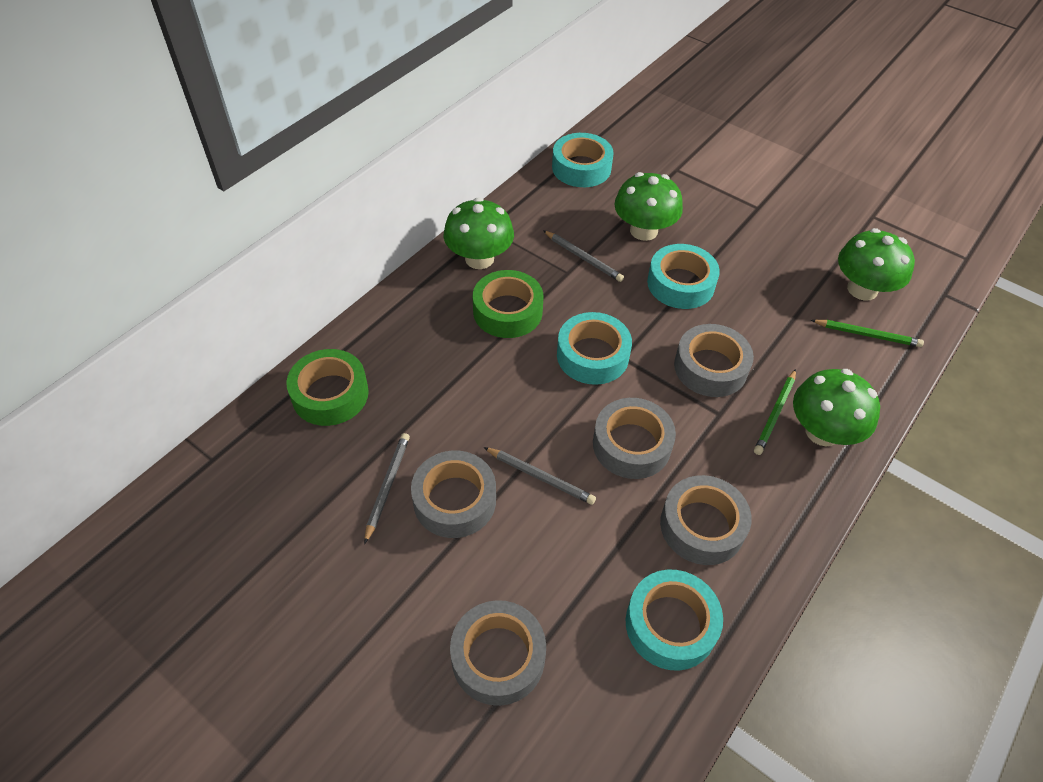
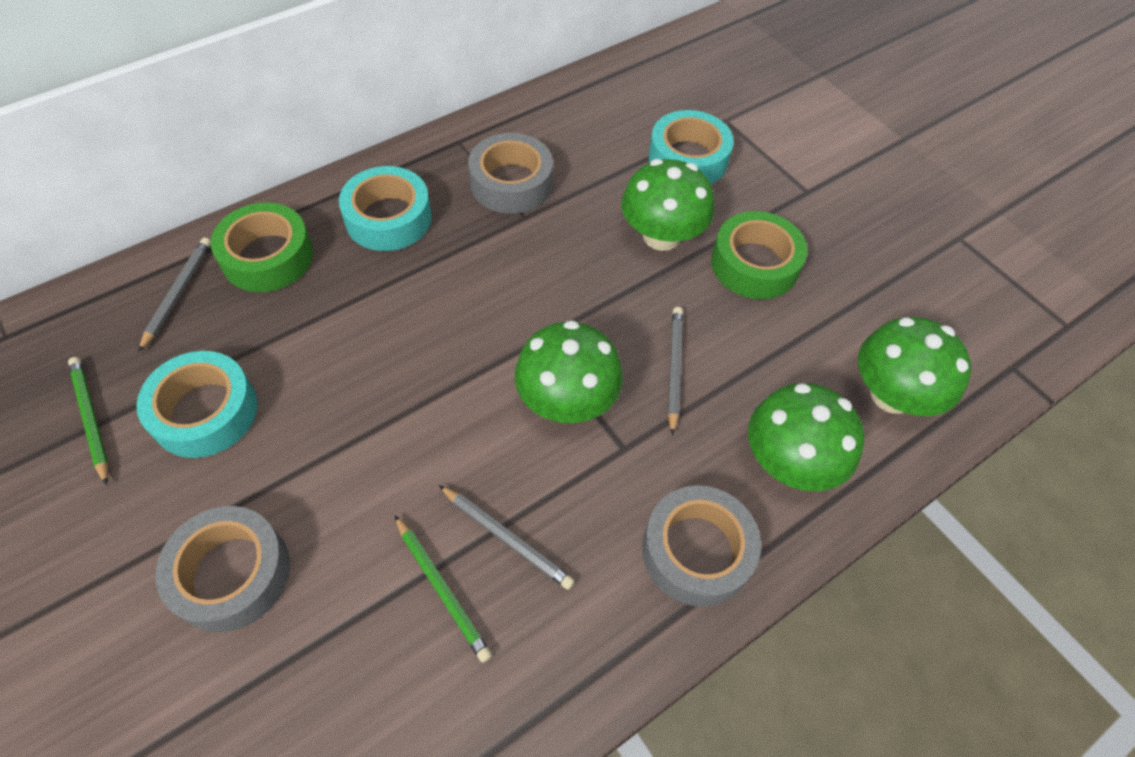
grey tape: 5 -> 3
turquoise tape: 4 -> 3

